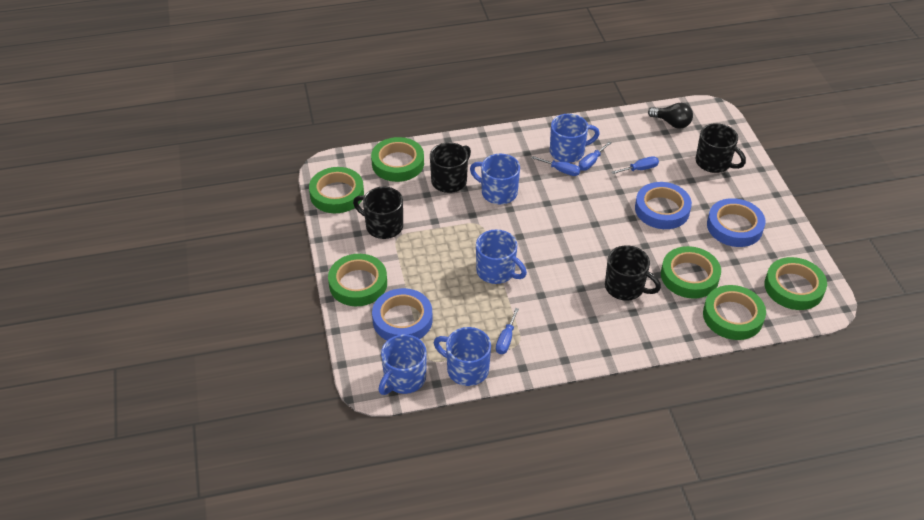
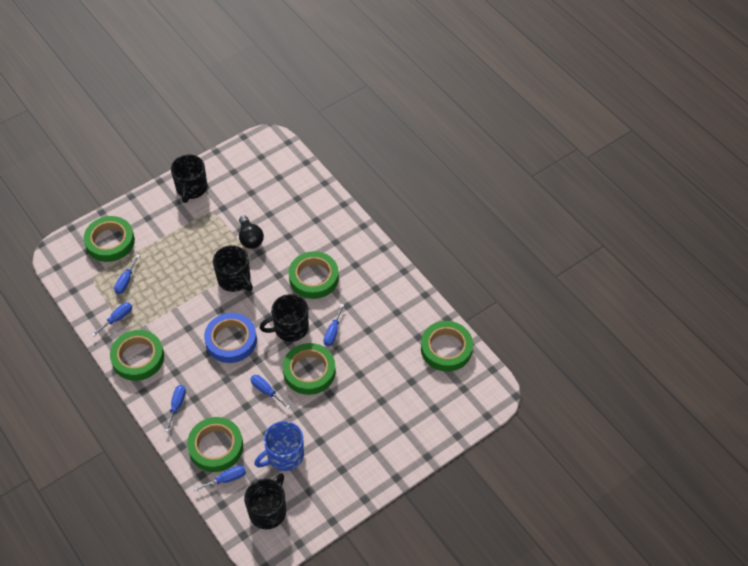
blue mug: 5 -> 1
blue screwdriver: 4 -> 6
blue tape: 3 -> 1

